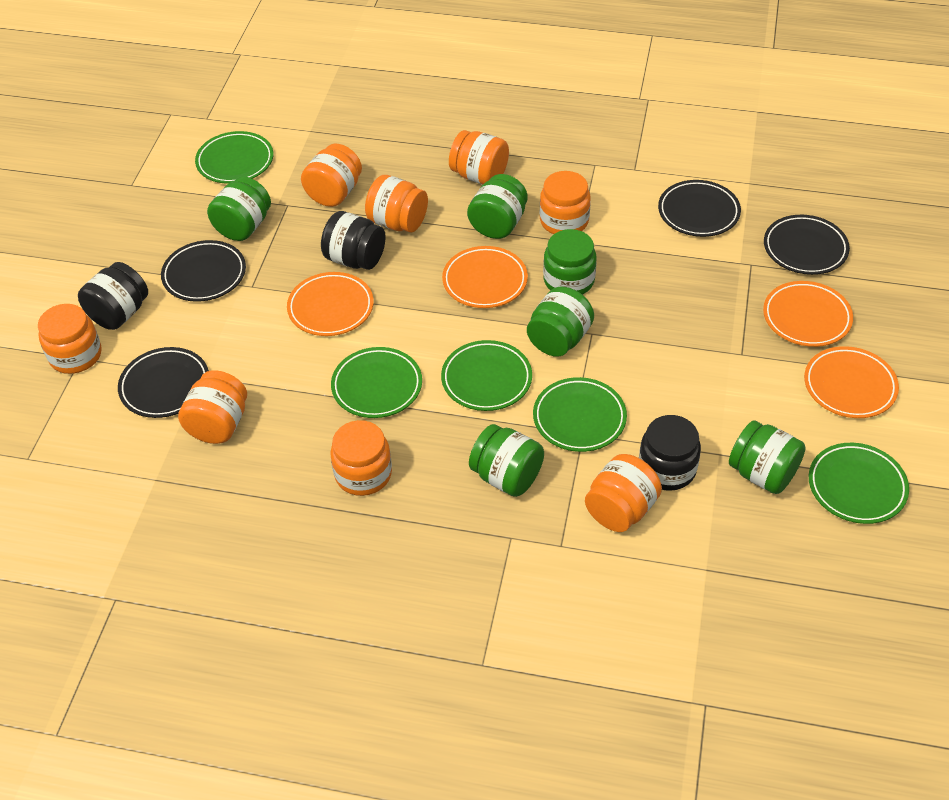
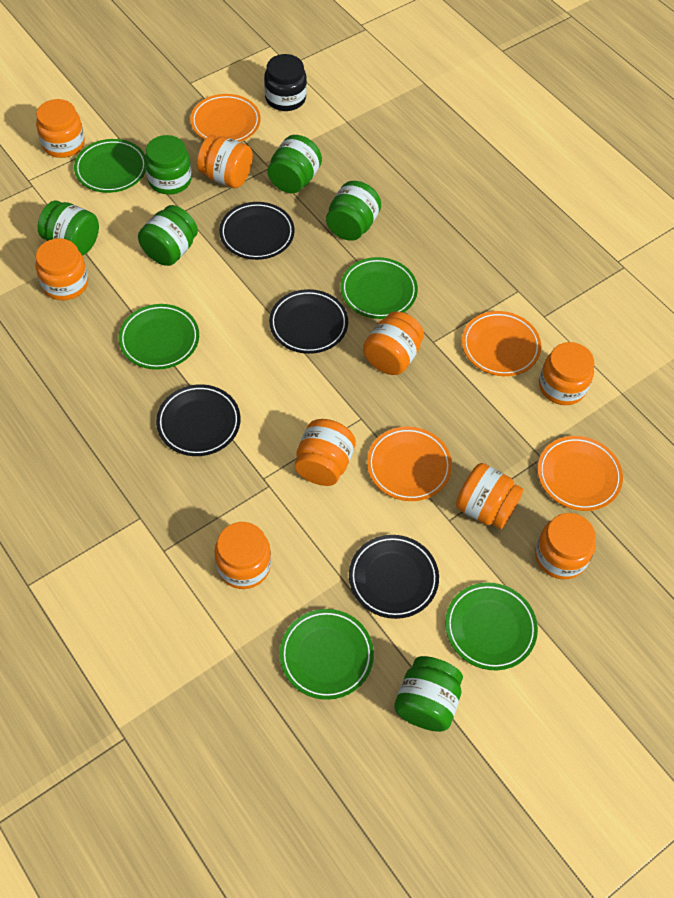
black jar: 3 -> 1
orange jar: 8 -> 9

